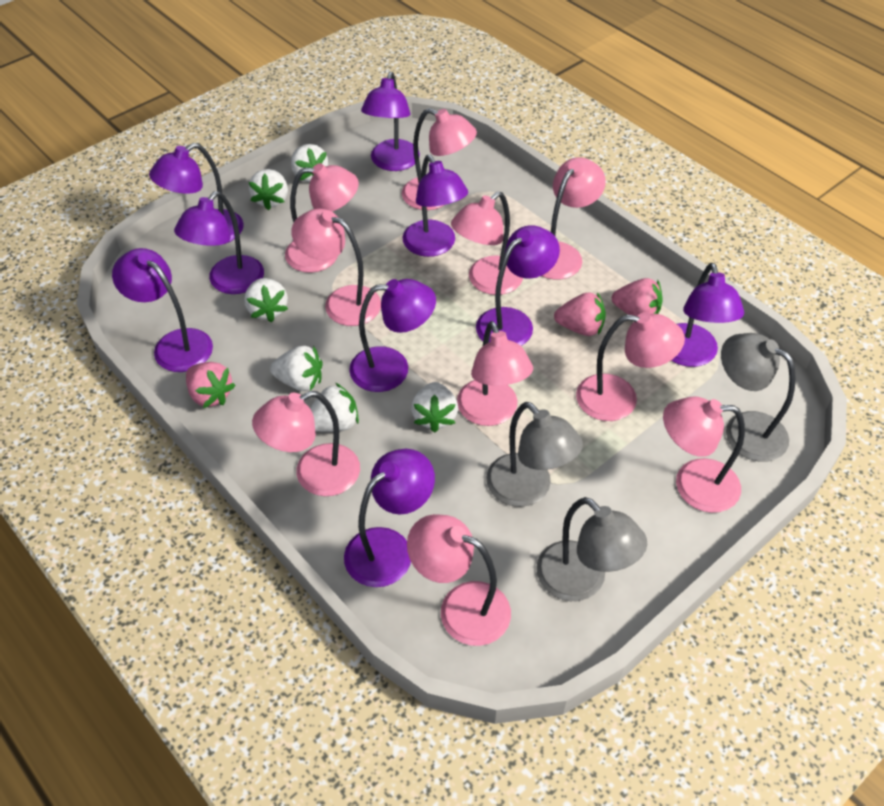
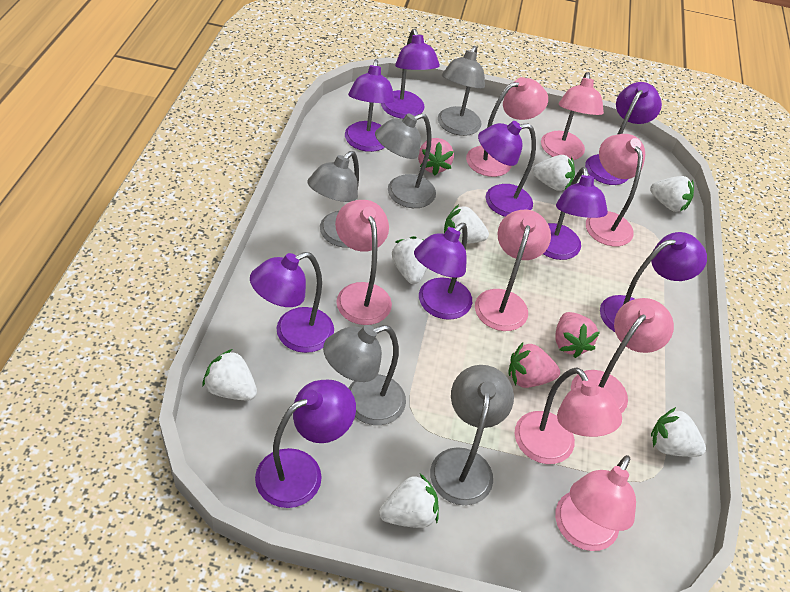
grey lamp: 3 -> 5
pink lamp: 10 -> 8
white strawberry: 6 -> 7

